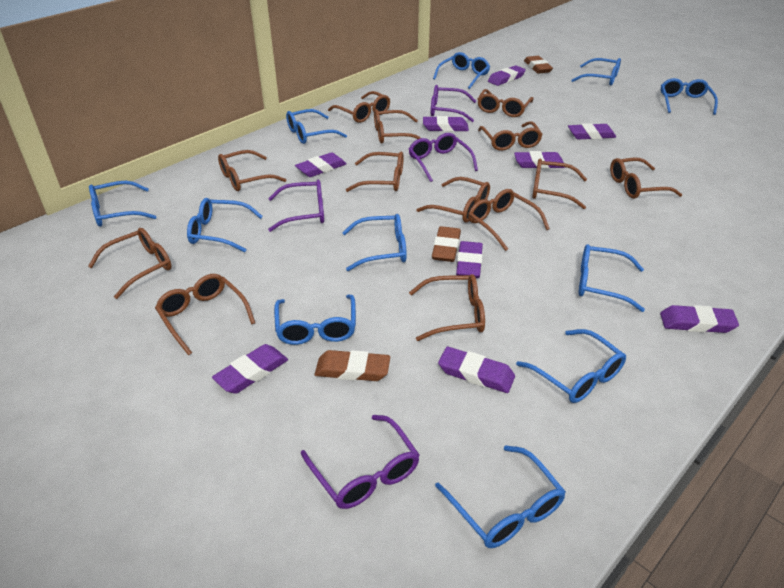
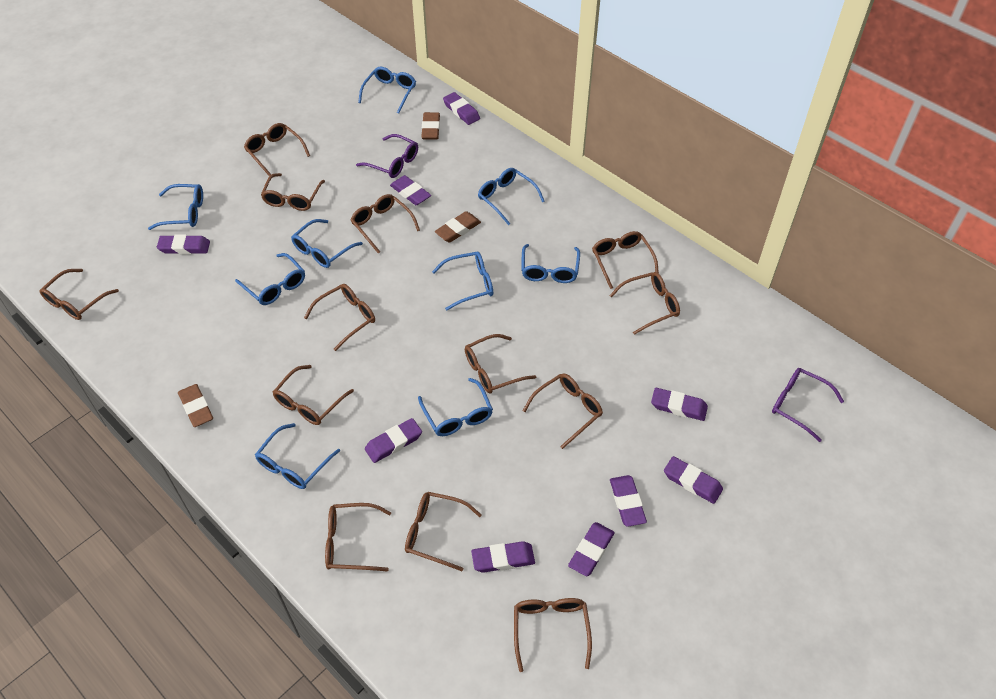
blue glasses: 11 -> 9
purple glasses: 4 -> 2

